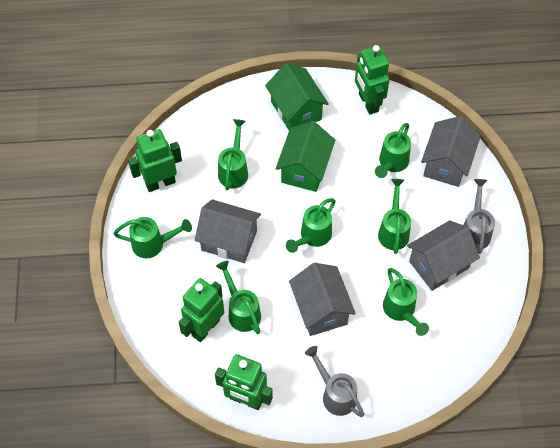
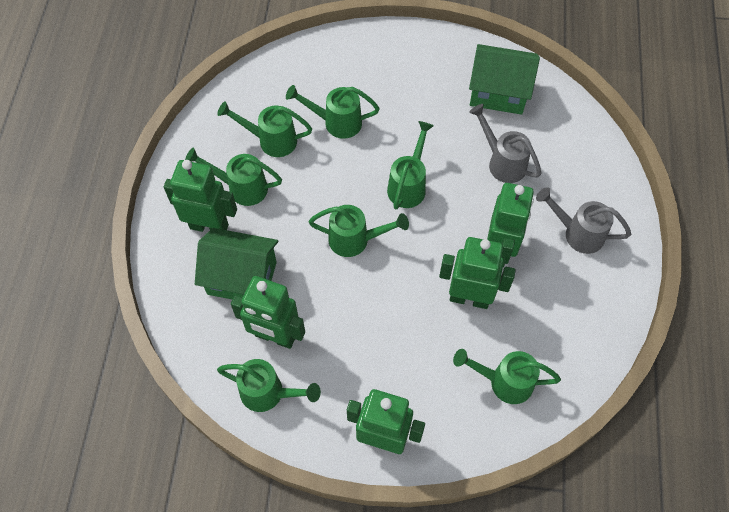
green robot: 4 -> 5
grey house: 4 -> 0

